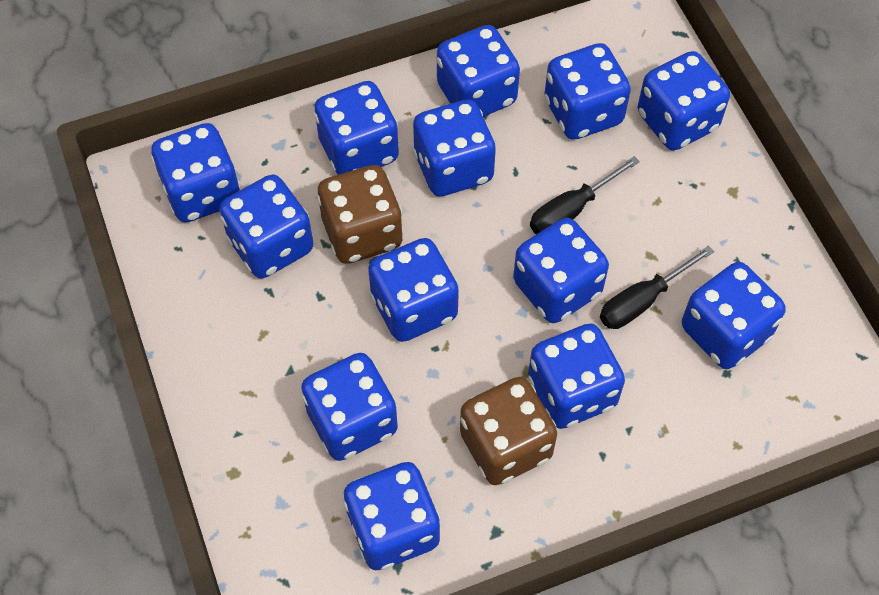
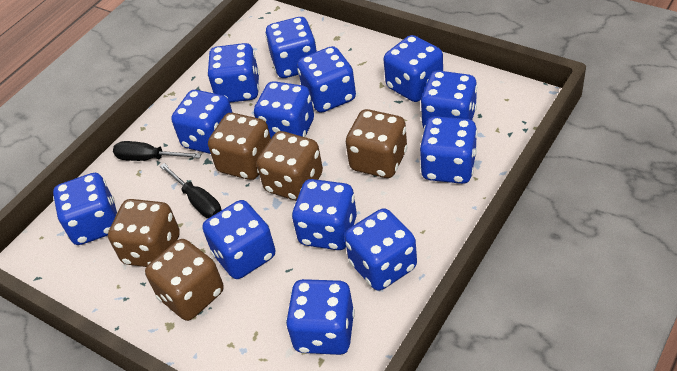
brown dice: 2 -> 5

